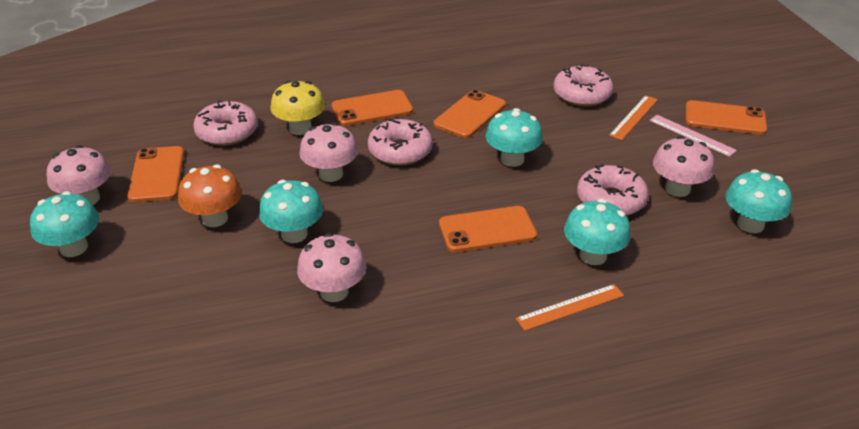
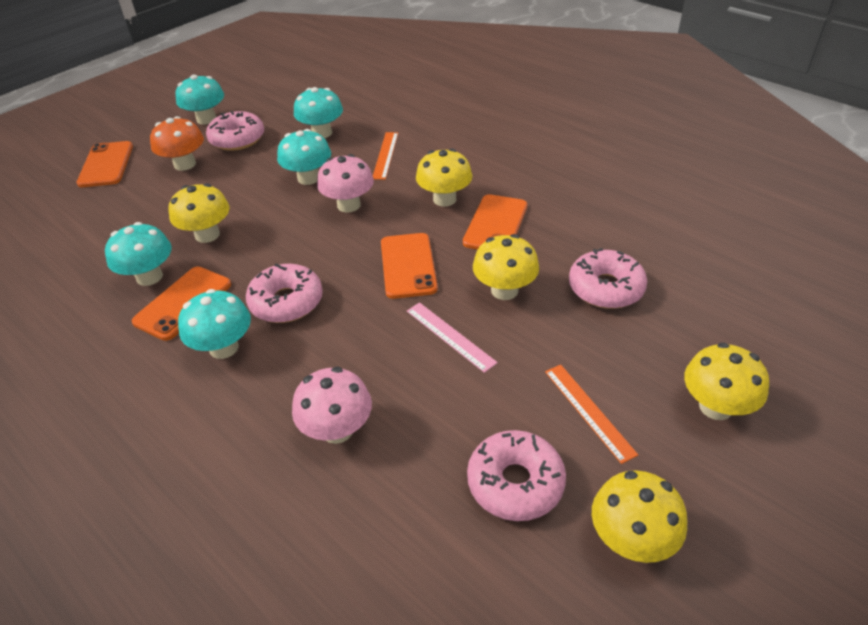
orange phone: 5 -> 4
pink mushroom: 4 -> 2
yellow mushroom: 1 -> 5

